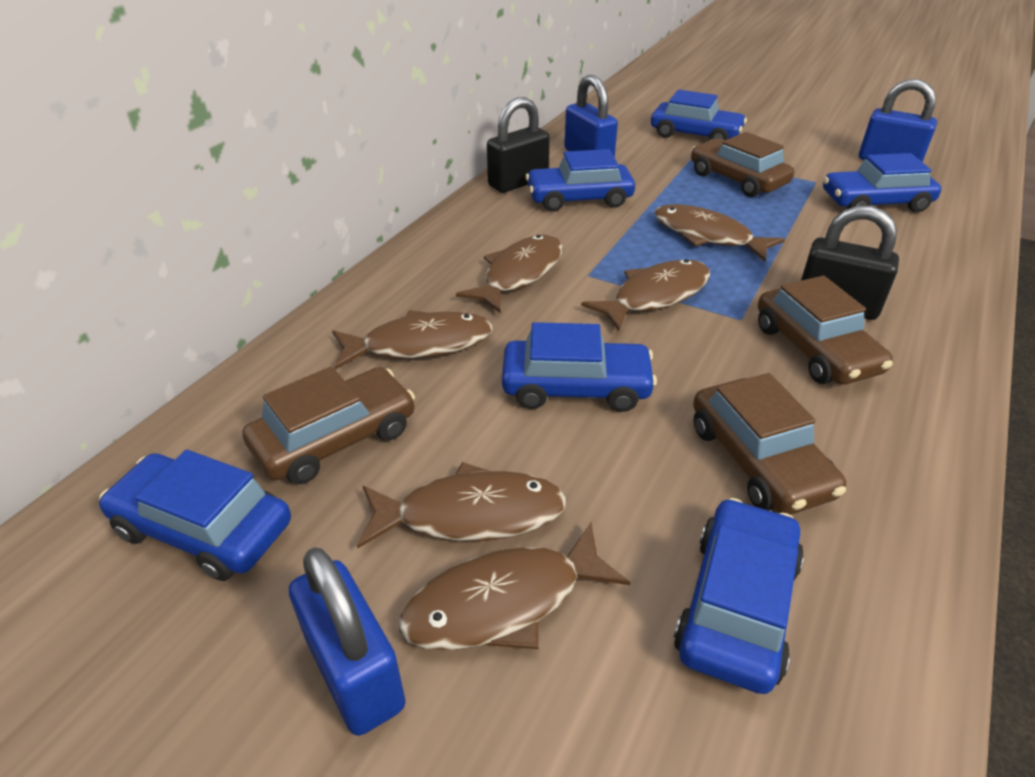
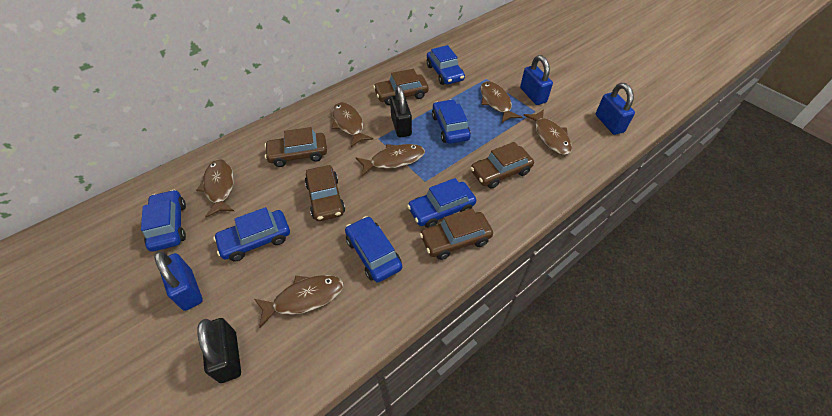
brown car: 4 -> 5

